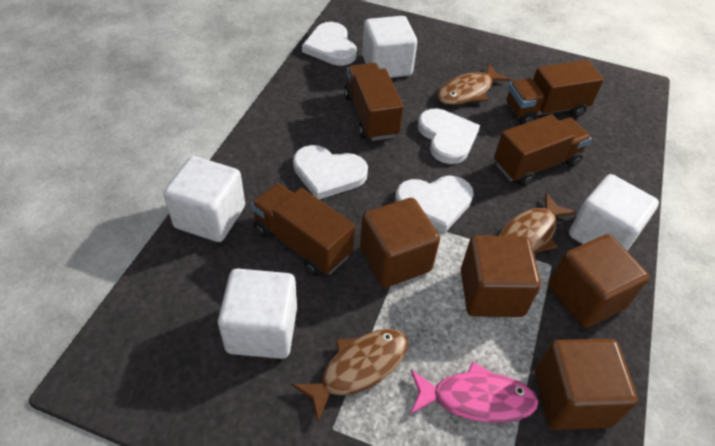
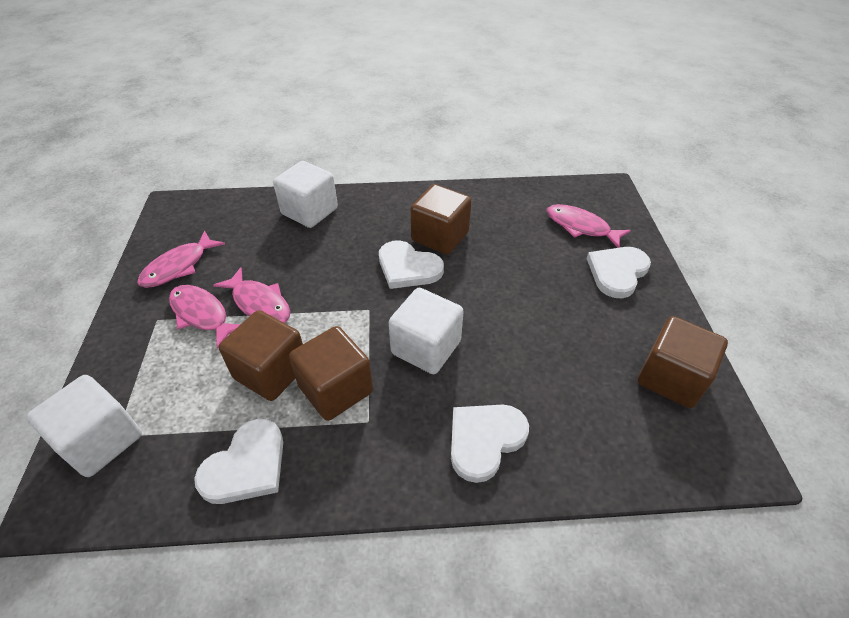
brown fish: 3 -> 0
brown truck: 4 -> 0
pink fish: 1 -> 4
white cube: 4 -> 3

